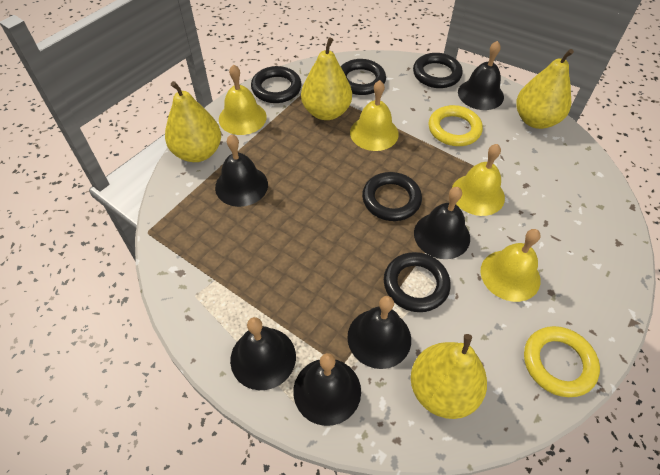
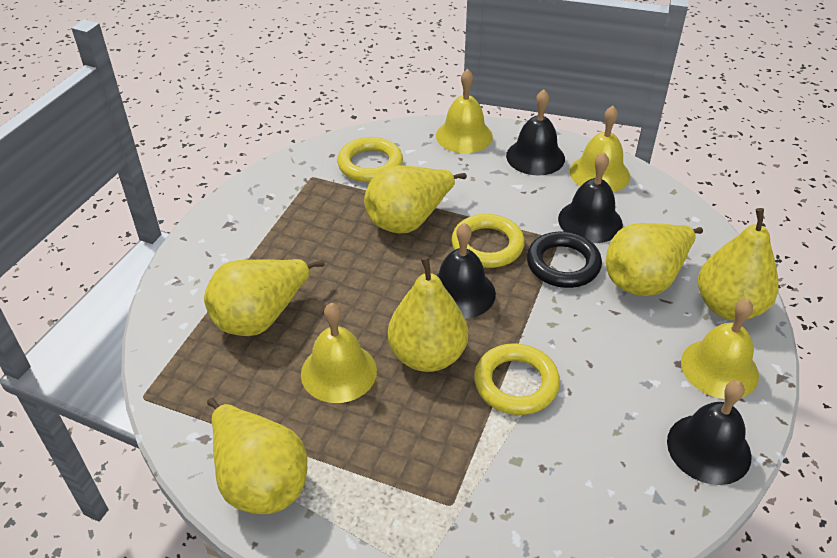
black bell: 6 -> 4
black ring: 5 -> 1
yellow pear: 4 -> 6
yellow ring: 2 -> 3

